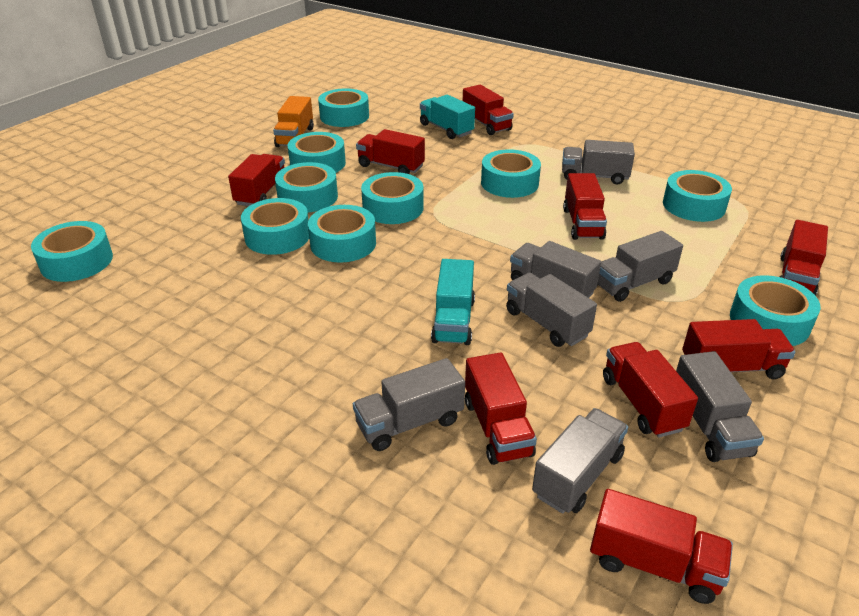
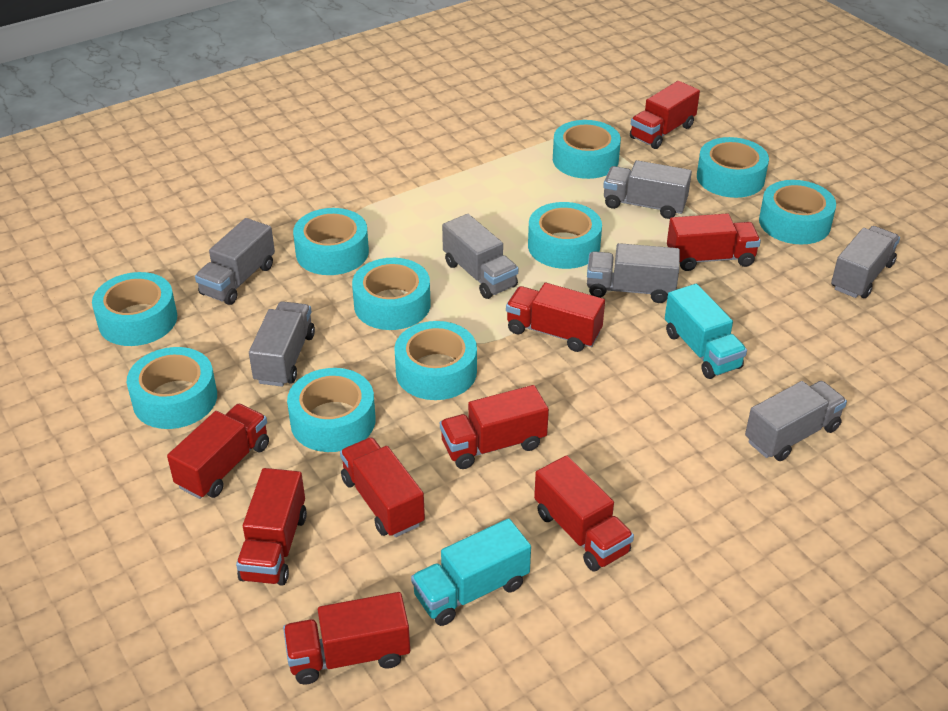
orange truck: 1 -> 0

